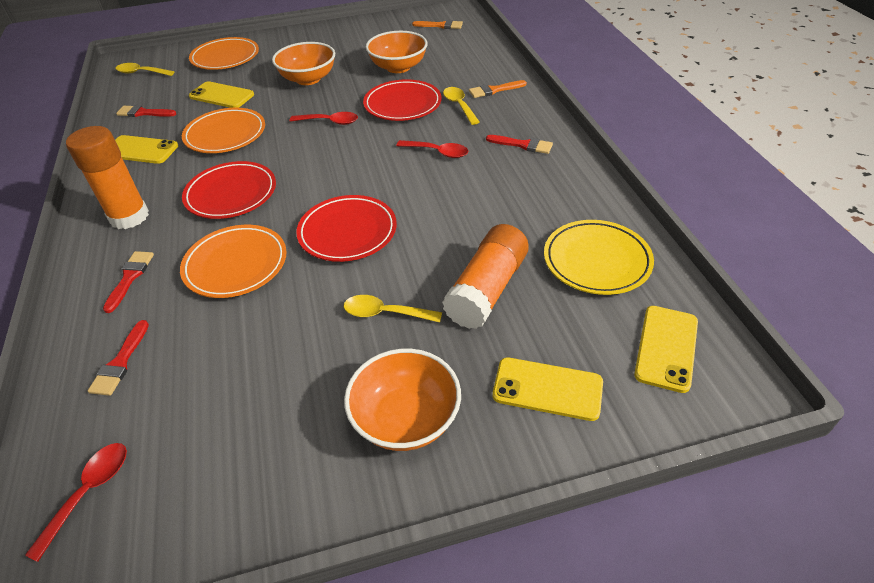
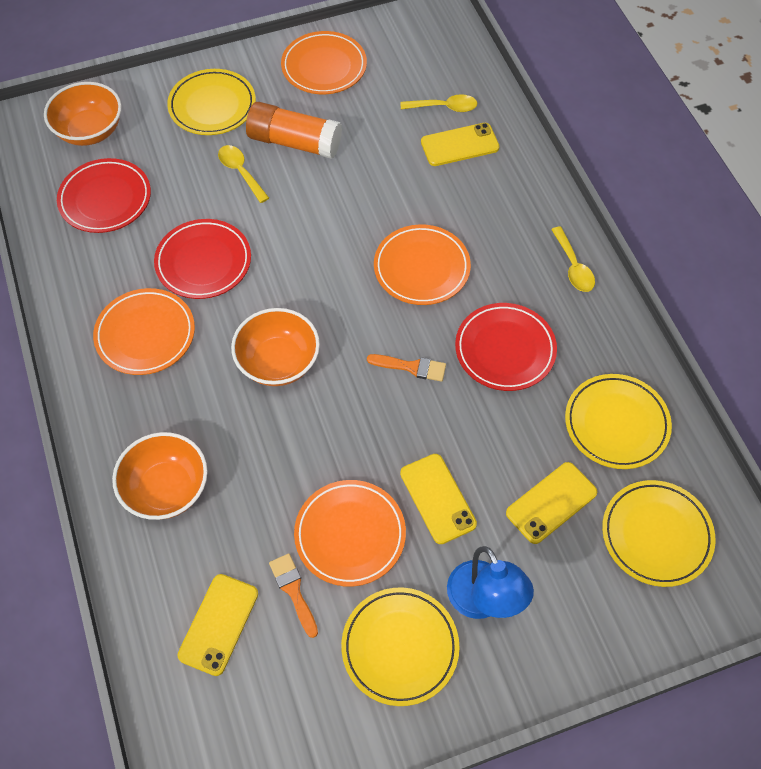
blue lamp: 0 -> 1
orange glue stick: 2 -> 1
orange plate: 3 -> 4
red brush: 4 -> 0
red spoon: 3 -> 0
yellow plate: 1 -> 4

